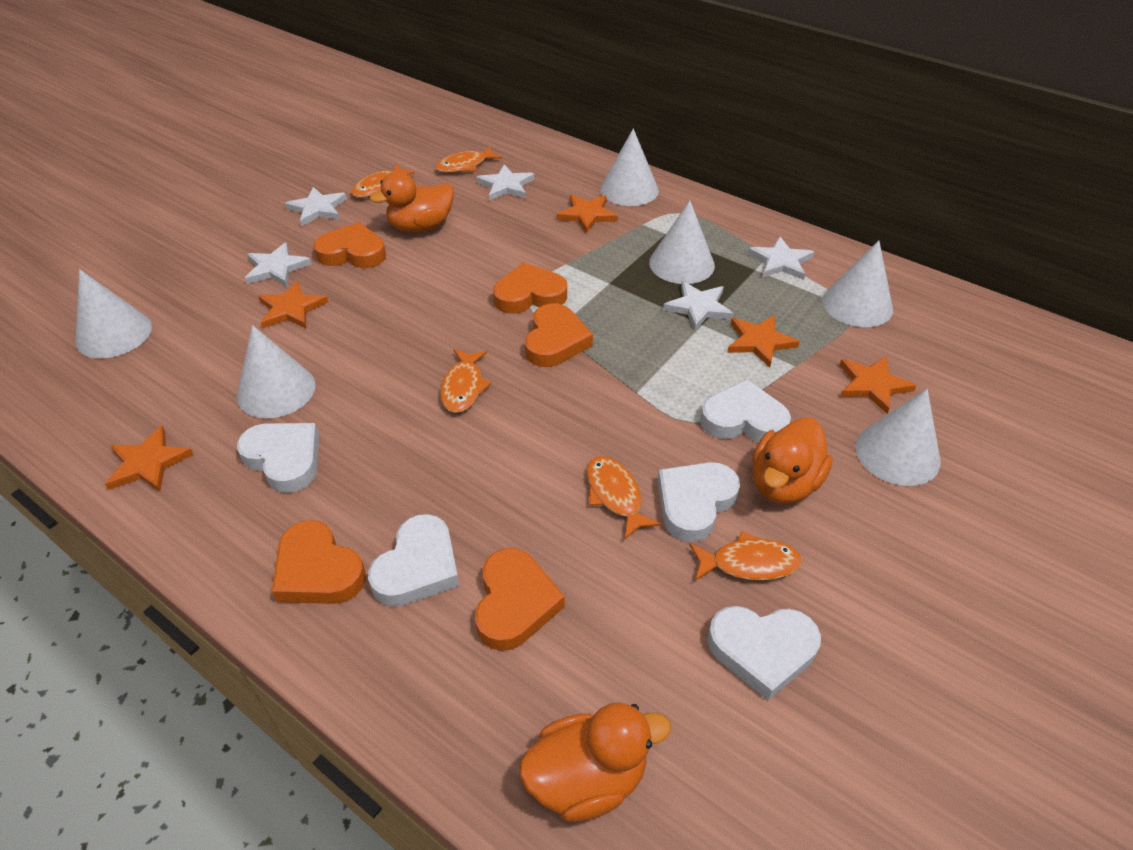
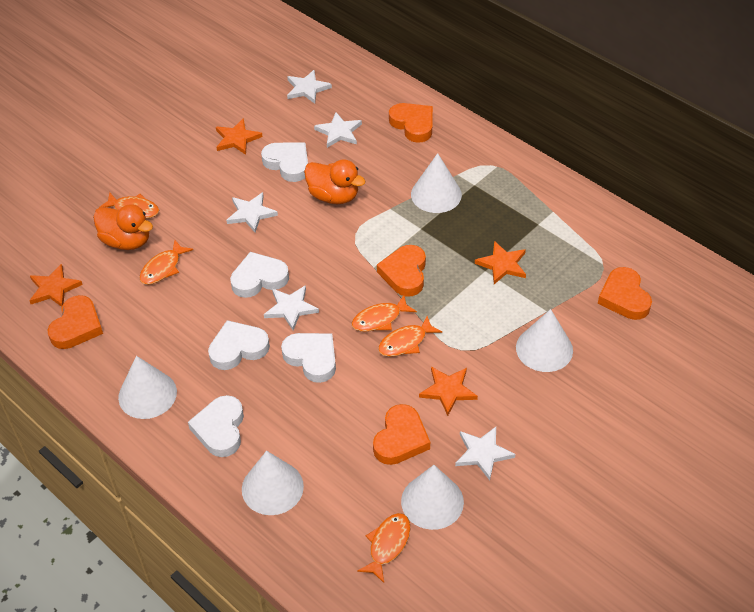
orange duck: 3 -> 2
orange star: 5 -> 4
white cone: 6 -> 5

